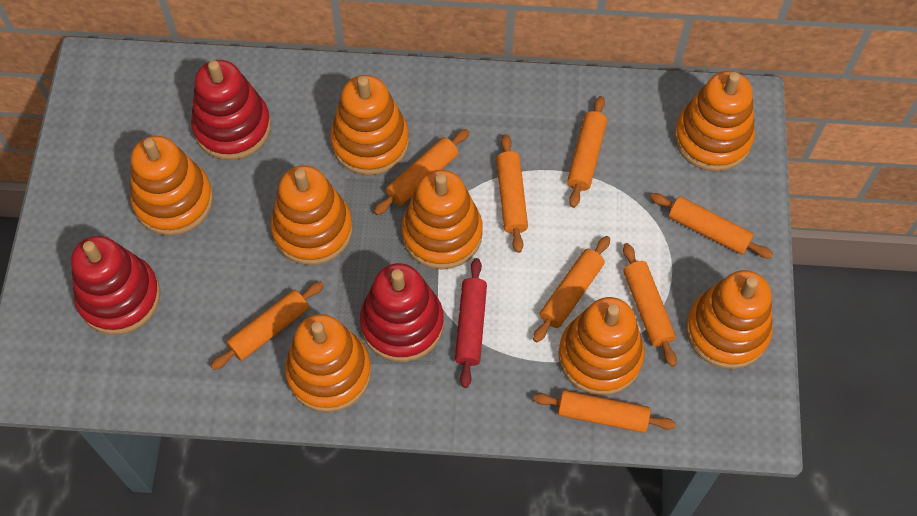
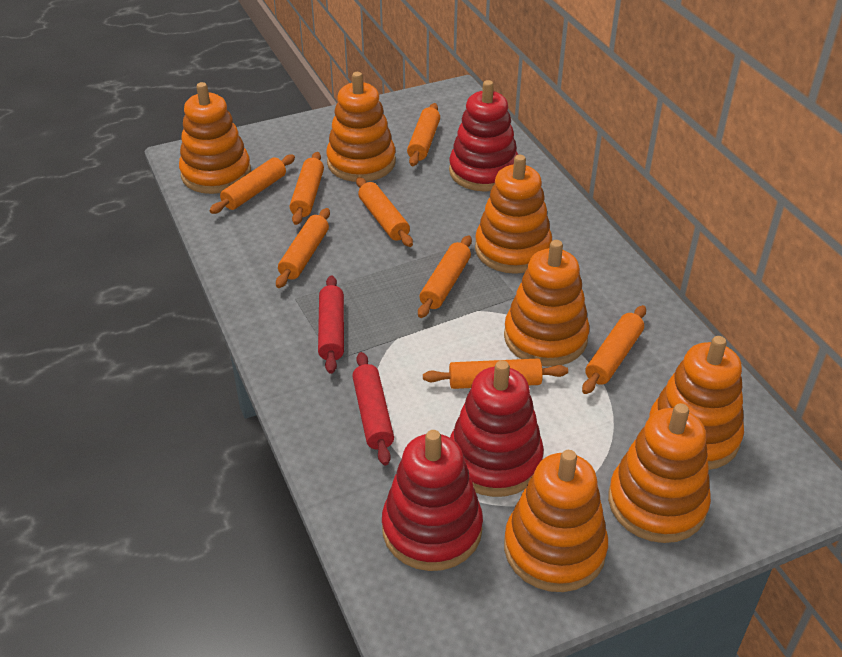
orange stacking toy: 8 -> 7
red rolling pin: 1 -> 2

